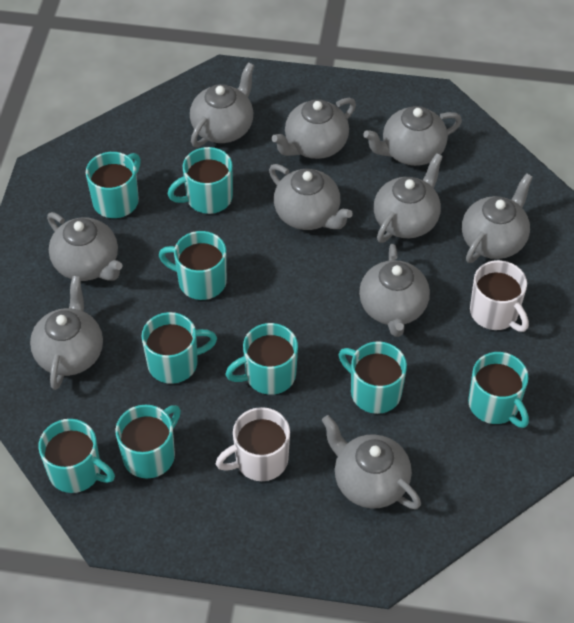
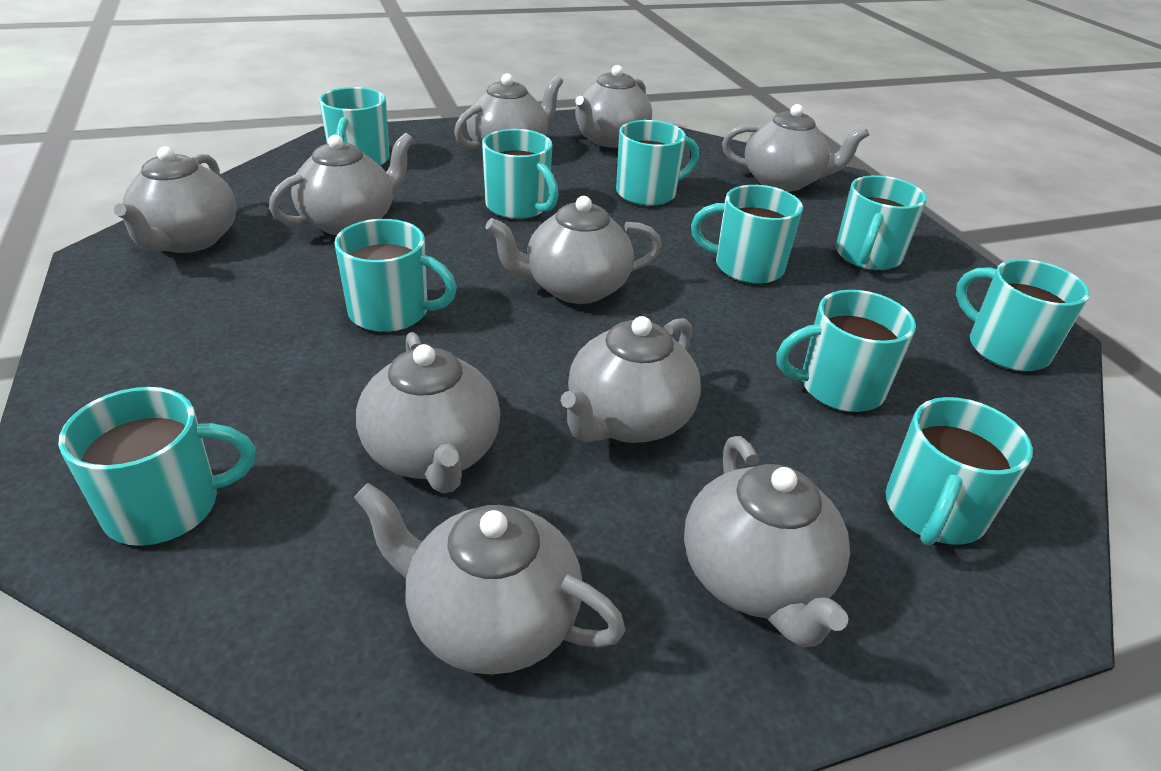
turquoise mug: 9 -> 10
white mug: 2 -> 0

